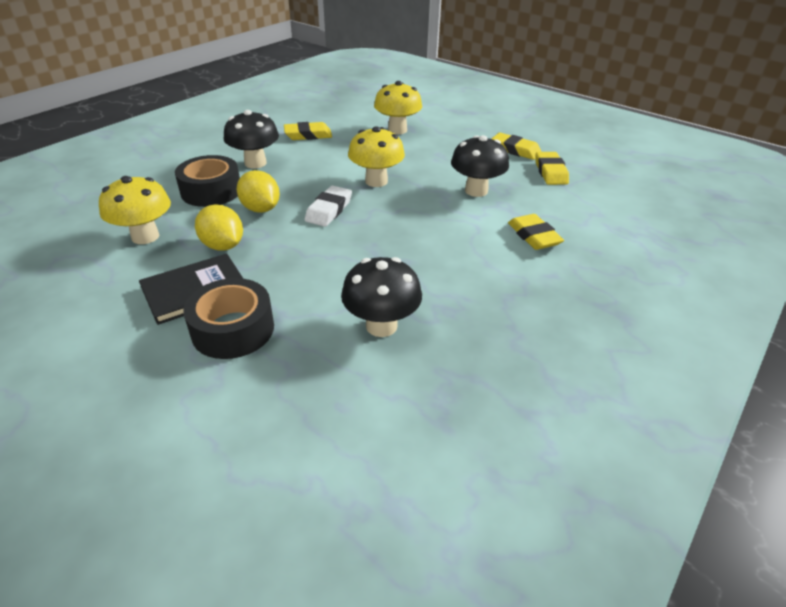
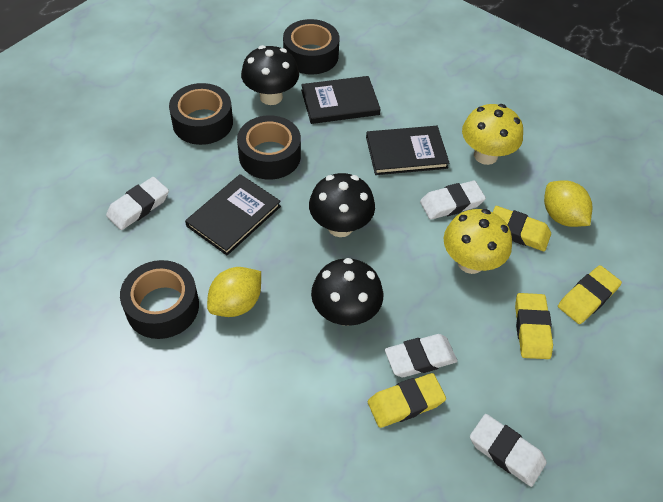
black book: 1 -> 3
black tape: 2 -> 4
white eraser: 1 -> 4
yellow mushroom: 3 -> 2

